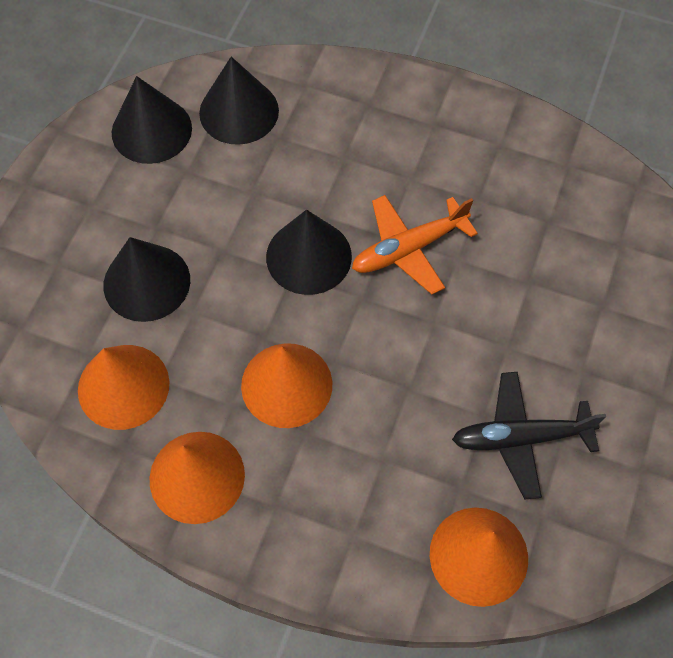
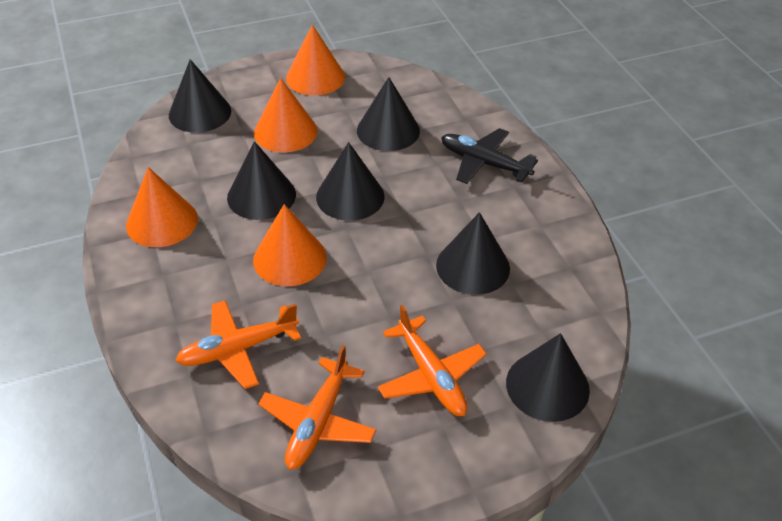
black cone: 4 -> 6
orange plane: 1 -> 3

